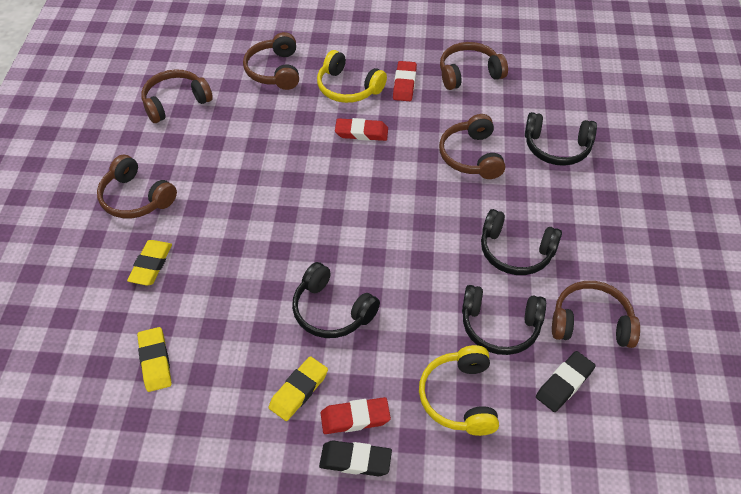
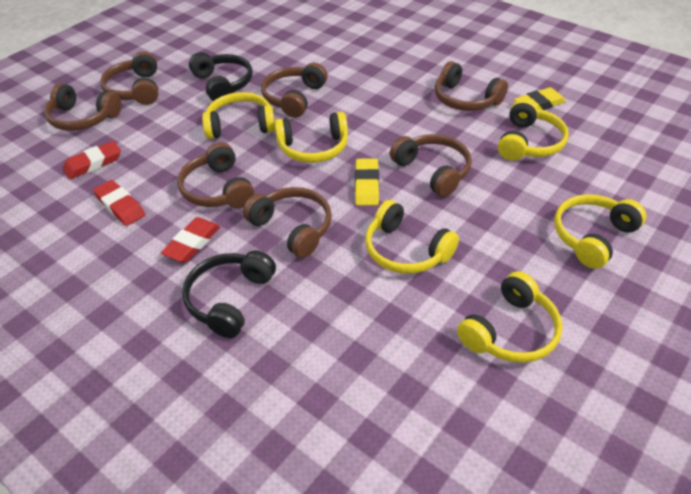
black eraser: 2 -> 0
black headphones: 4 -> 2
brown headphones: 6 -> 7
yellow eraser: 3 -> 2
yellow headphones: 2 -> 6

